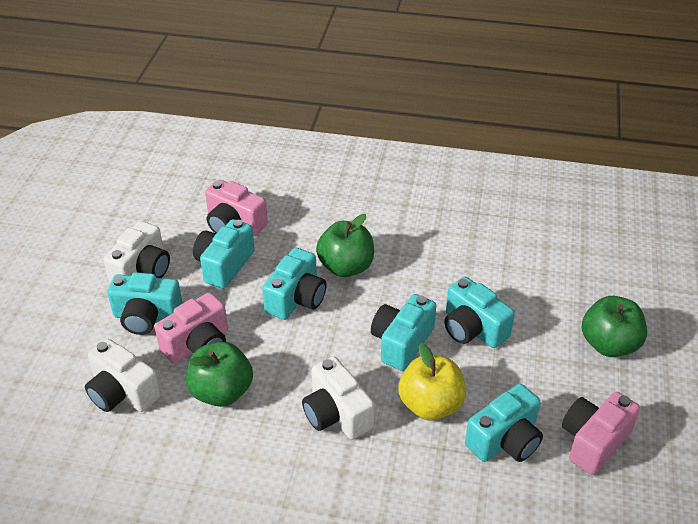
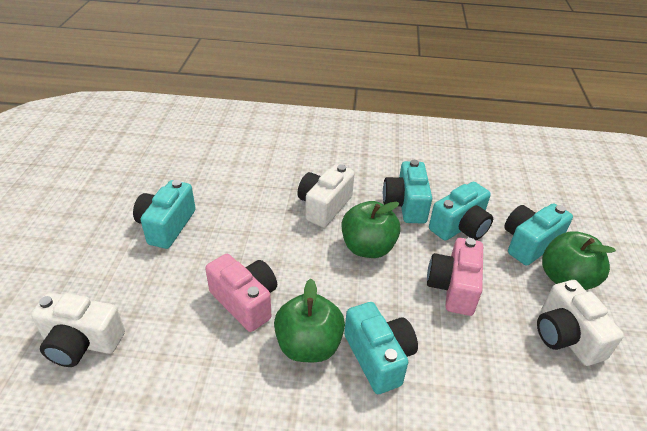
pink camera: 3 -> 2
turquoise camera: 6 -> 5
yellow apple: 1 -> 0

